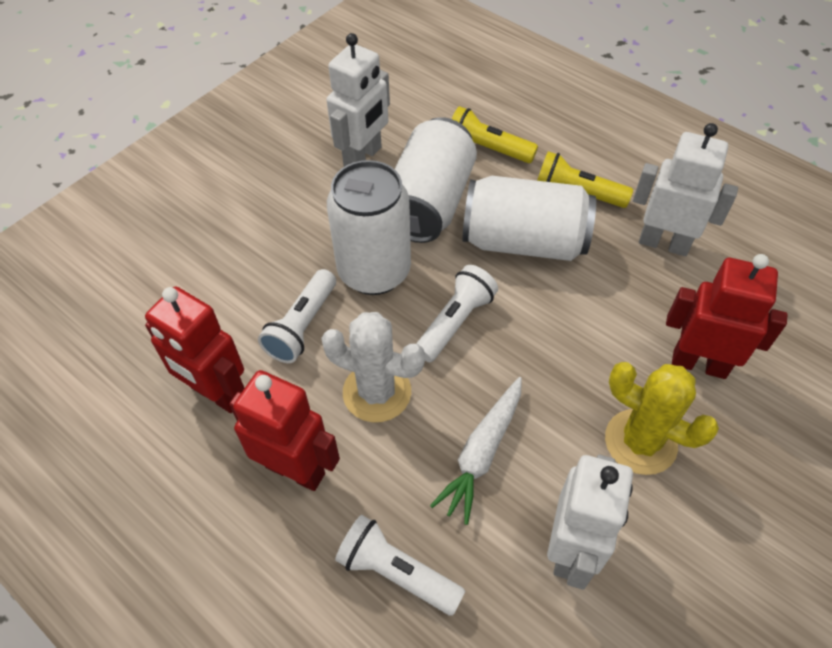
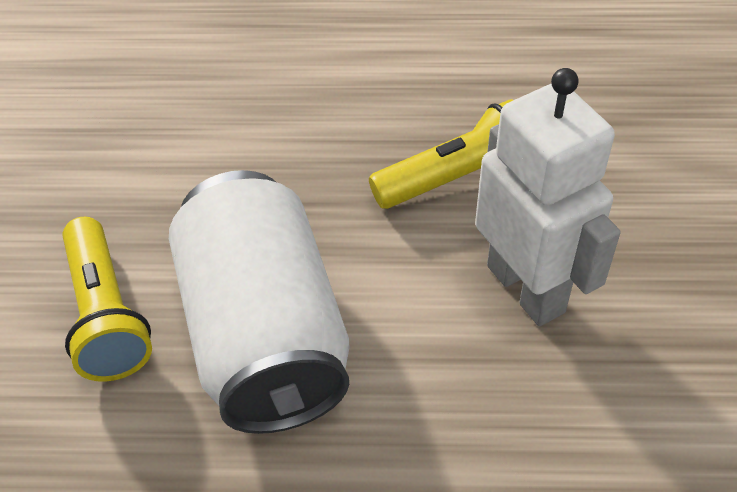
red robot: 3 -> 0
white cactus: 1 -> 0
white can: 3 -> 1
white carrot: 1 -> 0
white flashlight: 3 -> 0
white robot: 3 -> 1
yellow cactus: 1 -> 0

